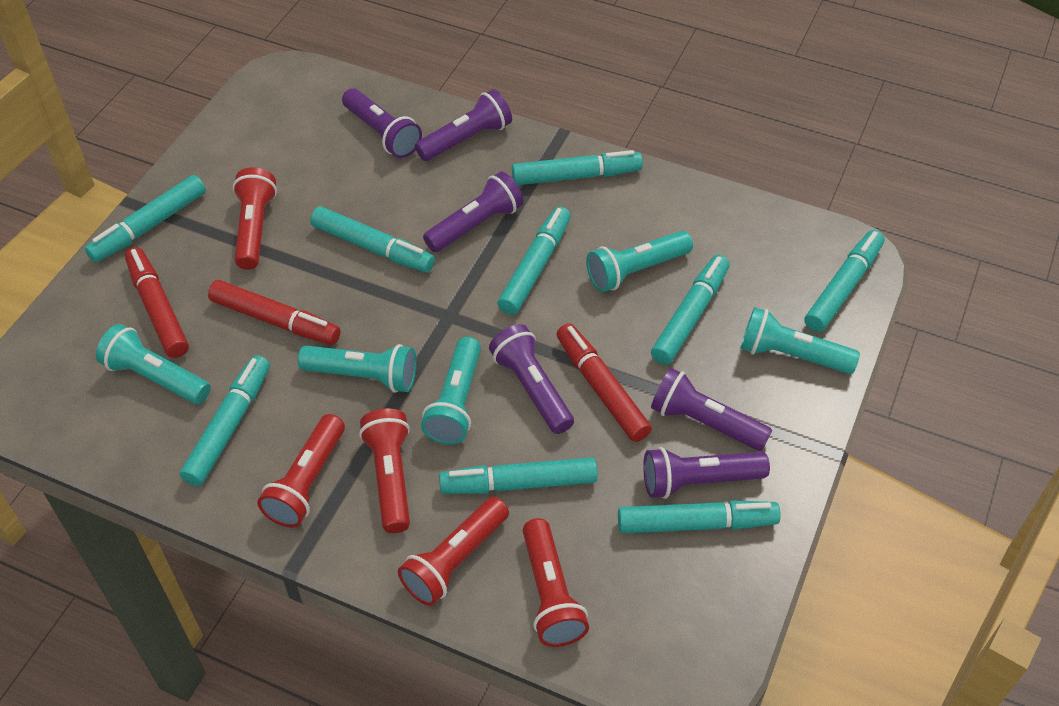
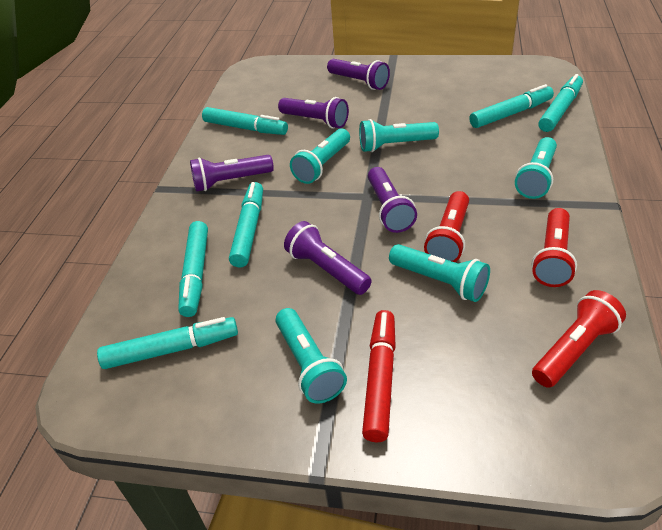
purple flashlight: 6 -> 5
red flashlight: 5 -> 3
red marker: 3 -> 1
turquoise marker: 9 -> 6

